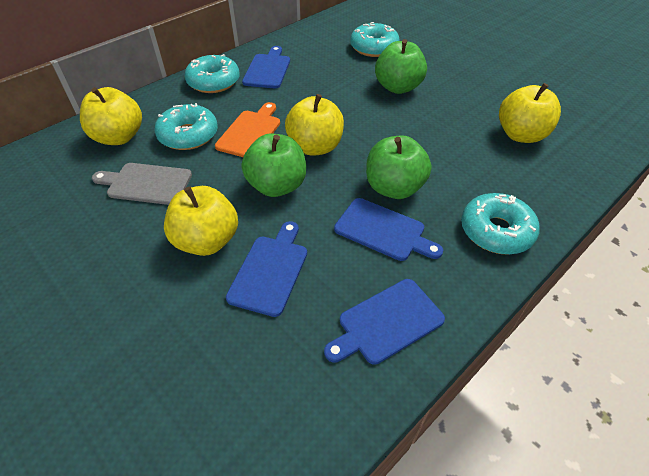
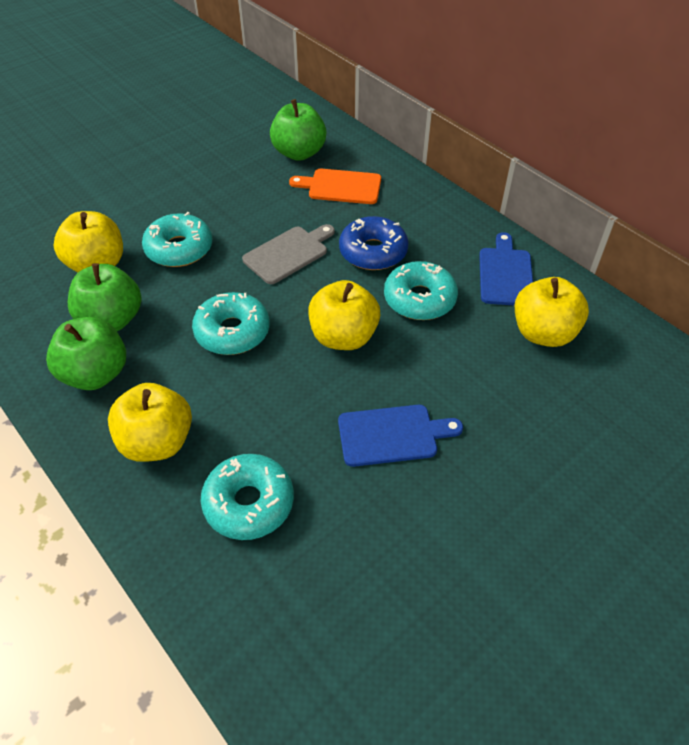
blue cutting board: 4 -> 2
blue donut: 0 -> 1

